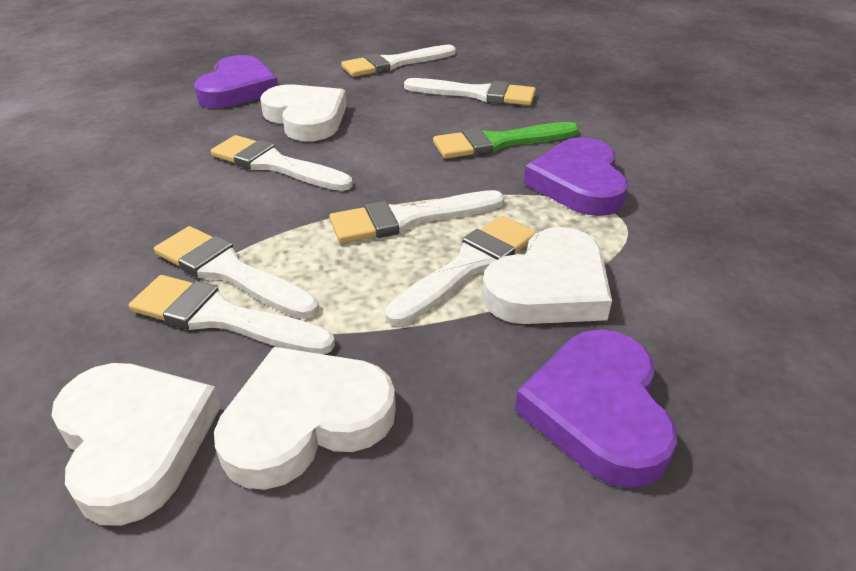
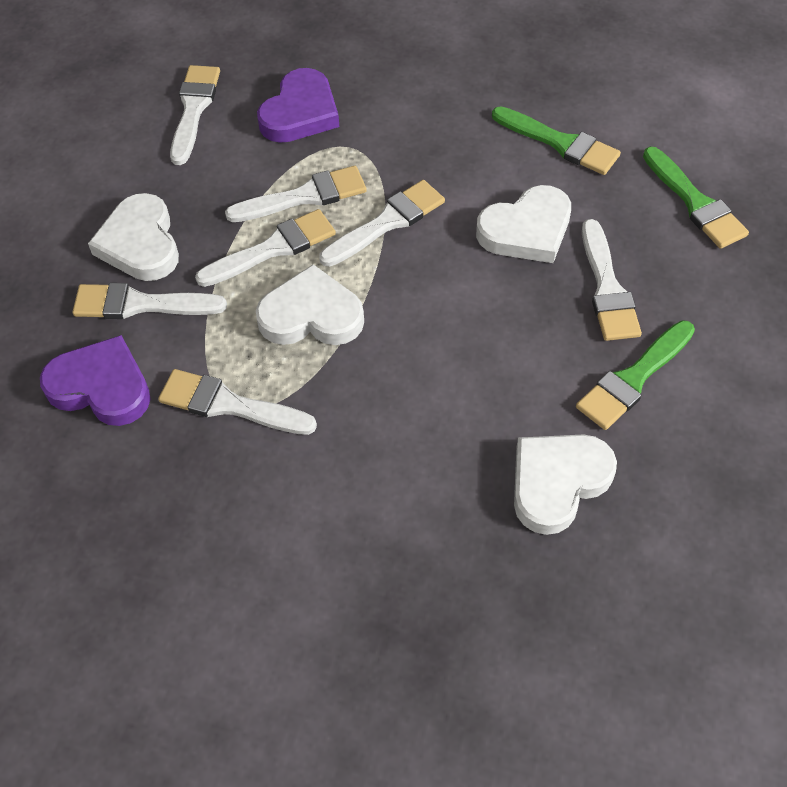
green brush: 1 -> 3
purple heart: 3 -> 2

